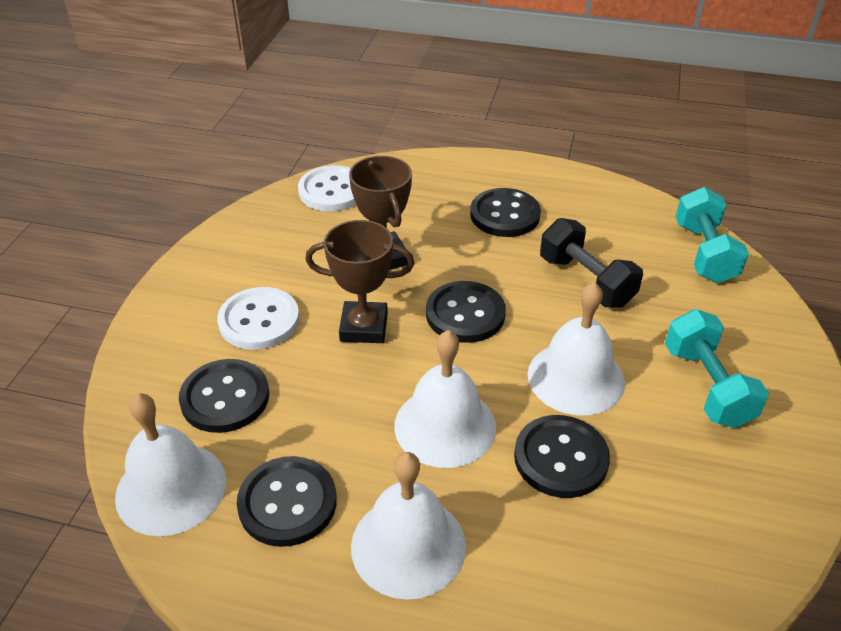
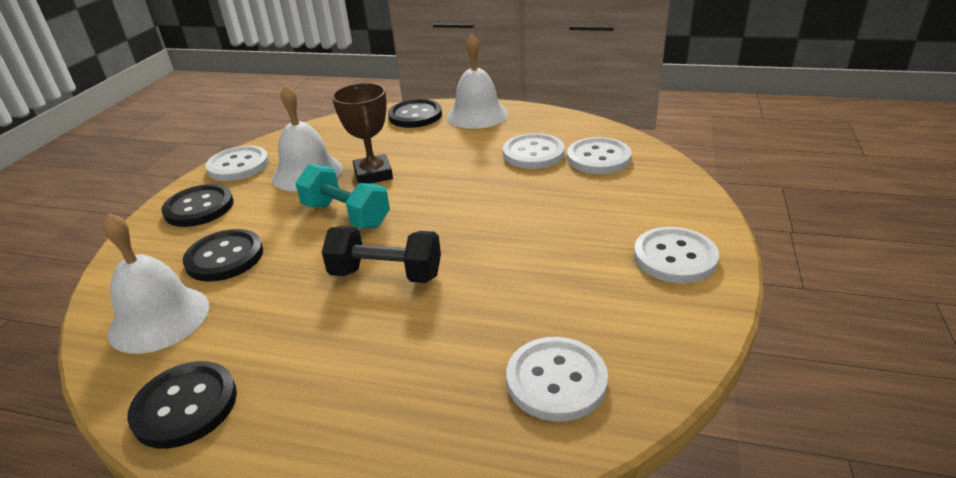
black button: 5 -> 4
brown trophy: 2 -> 1
turquoise dumbbell: 2 -> 1
white bell: 4 -> 3
white button: 2 -> 5

